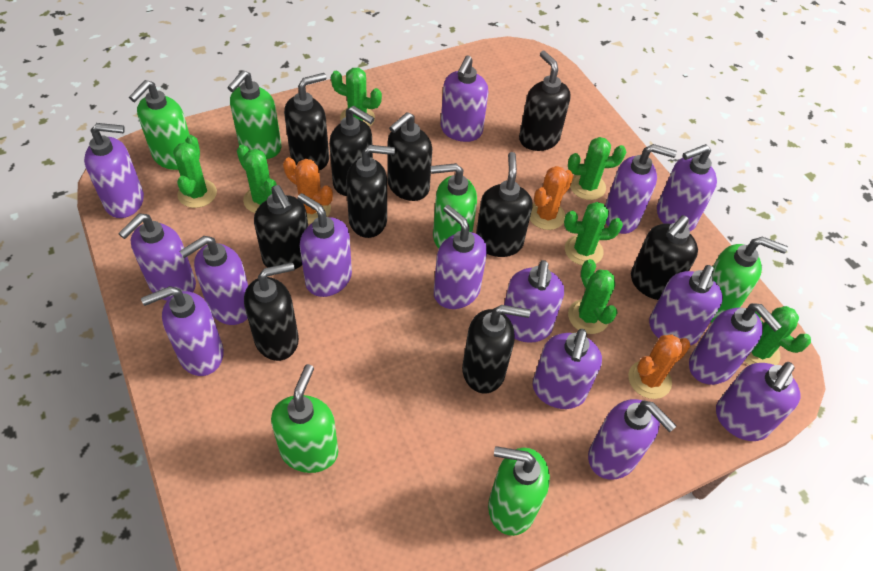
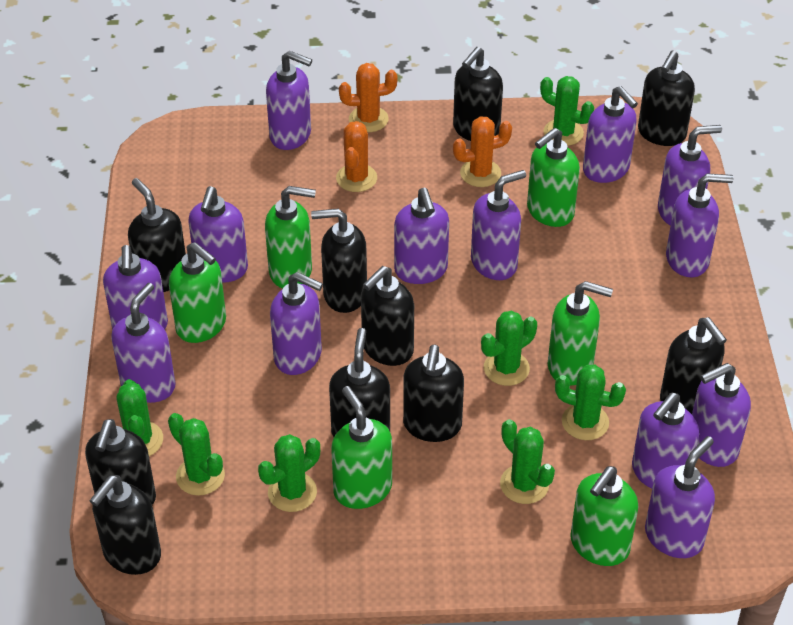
purple soap dispenser: 15 -> 13

